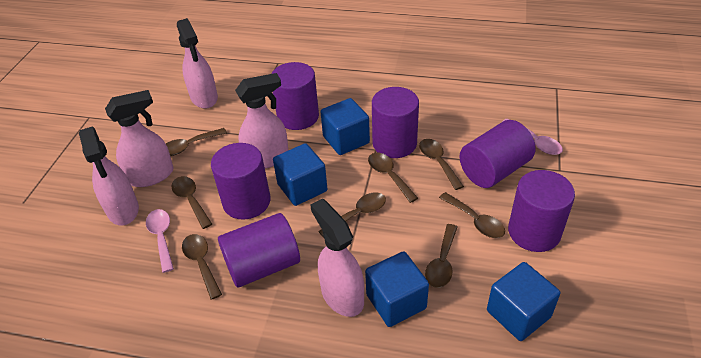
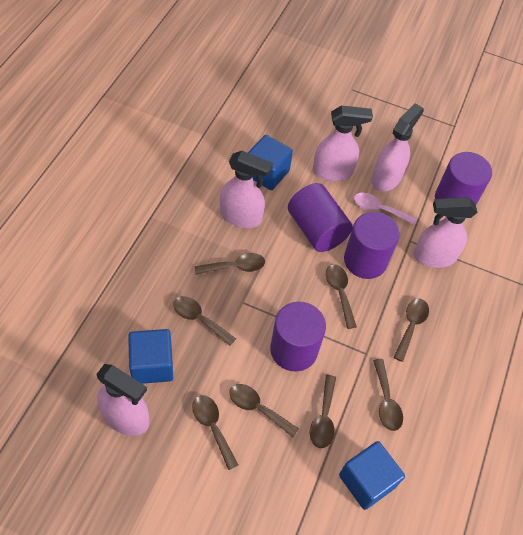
blue cube: 4 -> 3
pink spoon: 2 -> 1
purple cylinder: 6 -> 4

